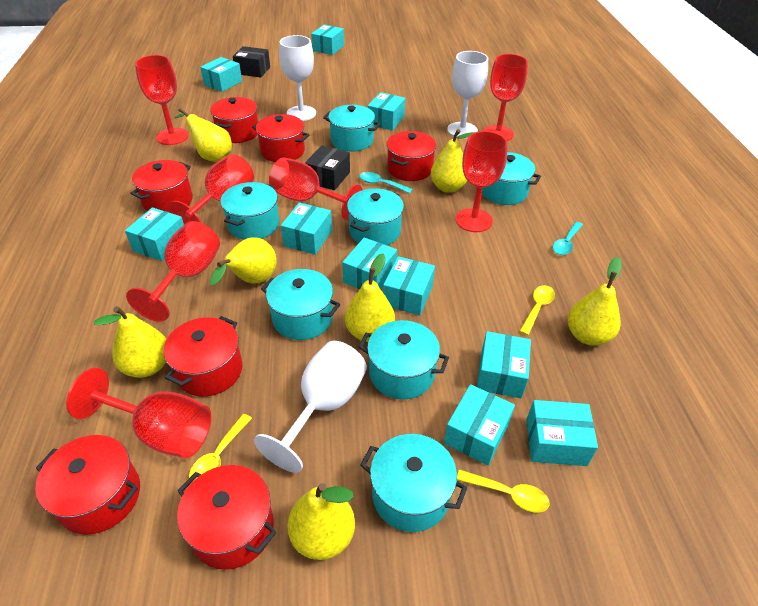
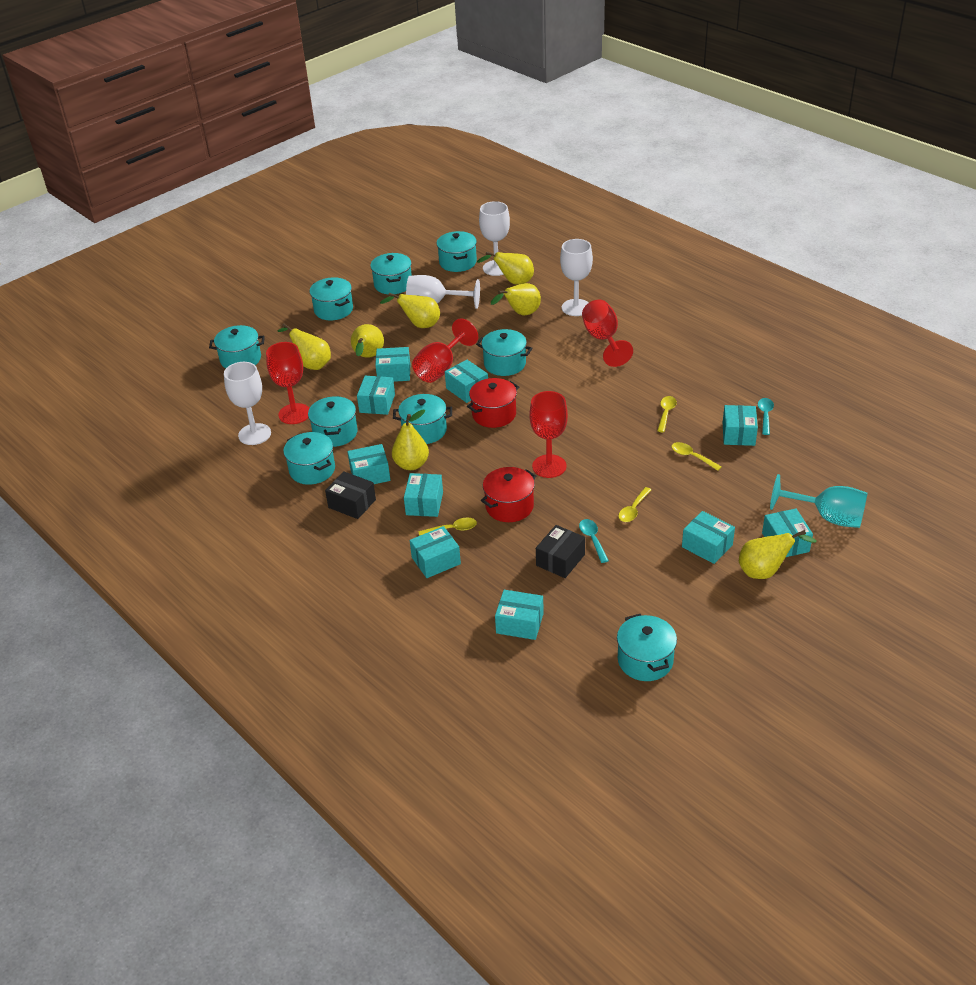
red goblet: 7 -> 4
red pot: 7 -> 2
turquoise goblet: 0 -> 1
turquoise pot: 7 -> 9
white goblet: 3 -> 4
yellow spoon: 3 -> 4

